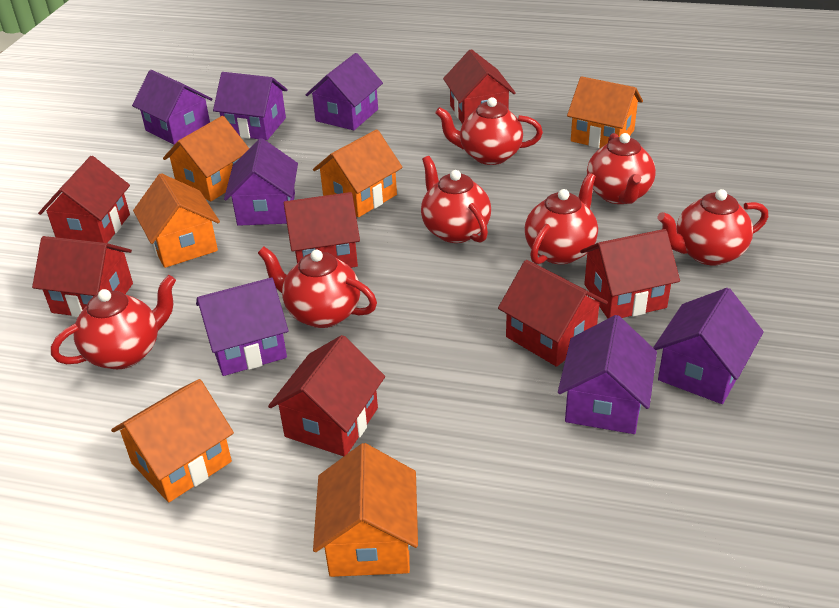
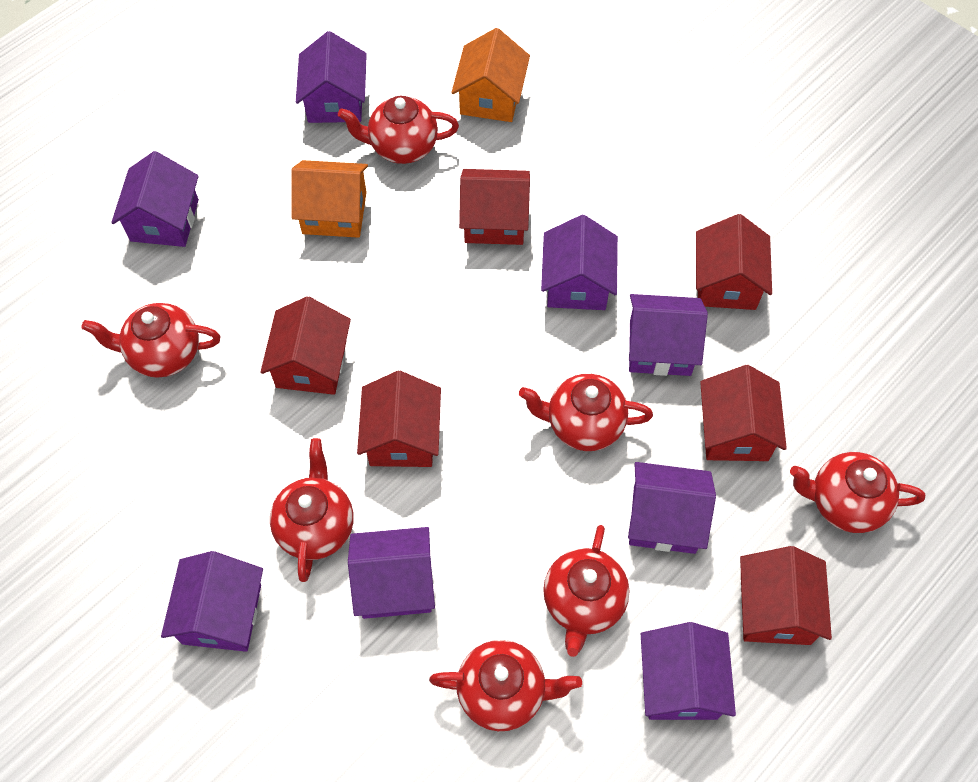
orange house: 6 -> 2
purple house: 7 -> 8
red house: 7 -> 6

